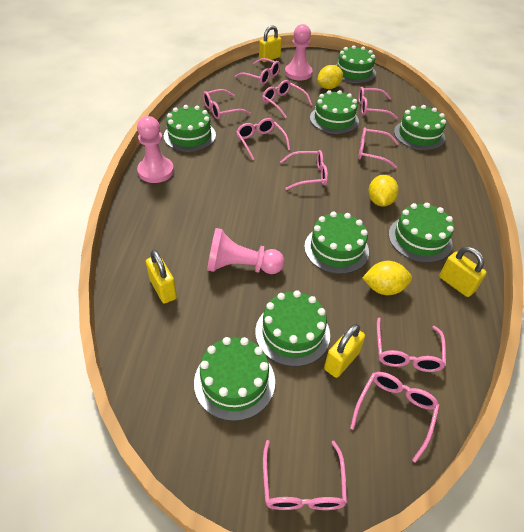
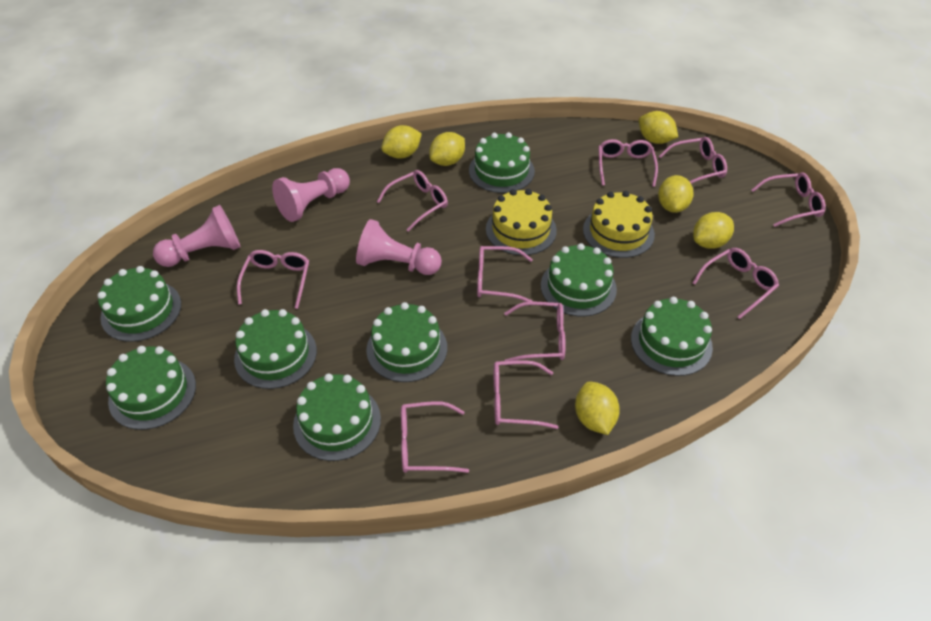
yellow cake: 0 -> 2
yellow lemon: 3 -> 6
yellow padlock: 4 -> 0

